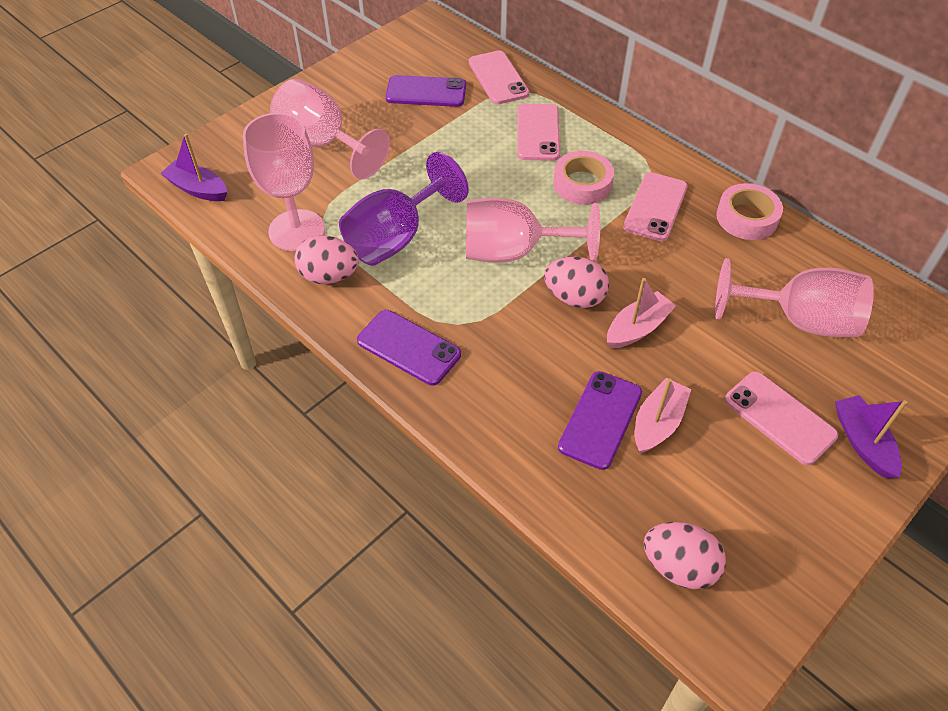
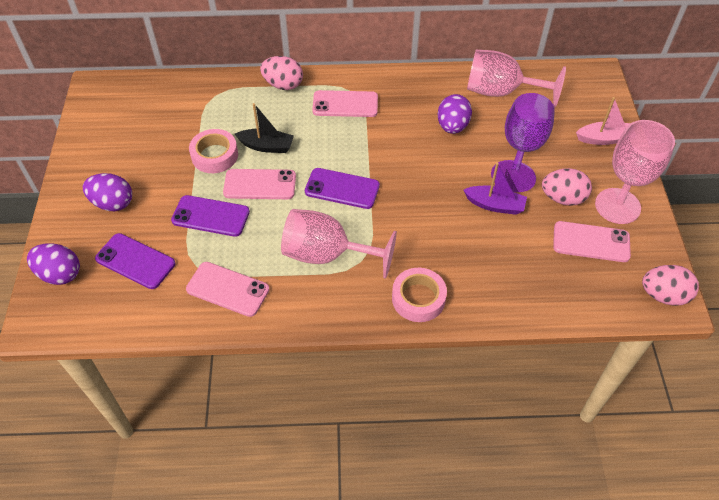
black boat: 0 -> 1
pink boat: 2 -> 1
pink goblet: 4 -> 3
purple boat: 2 -> 1
purple egg: 0 -> 3

